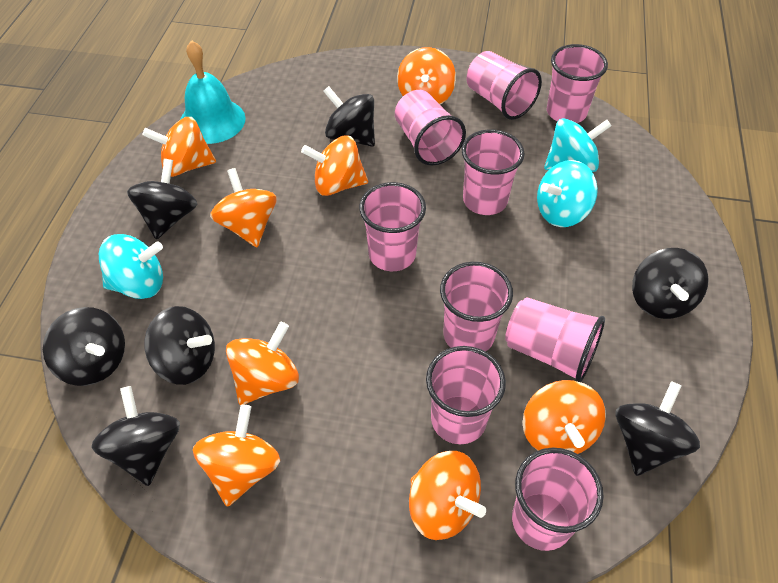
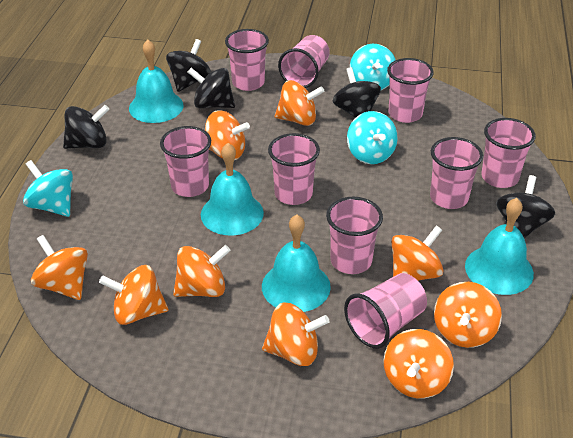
black spinning top: 7 -> 5
orange spinning top: 8 -> 9
turquoise bell: 1 -> 4

